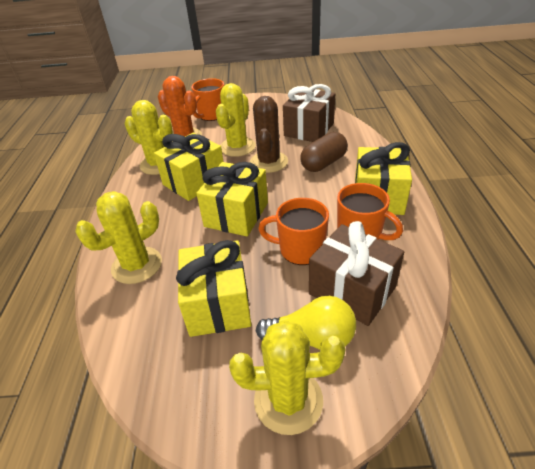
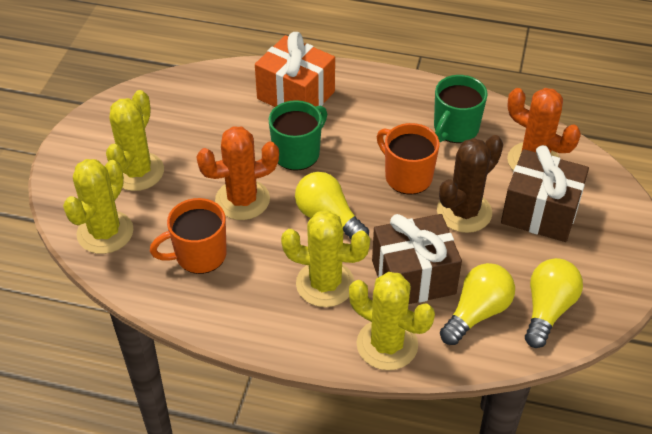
brown capsule: 1 -> 0
green mug: 0 -> 2
orange cactus: 1 -> 2
orange gift: 0 -> 1
orange mug: 3 -> 2
yellow gift: 4 -> 0
yellow light bulb: 1 -> 3

